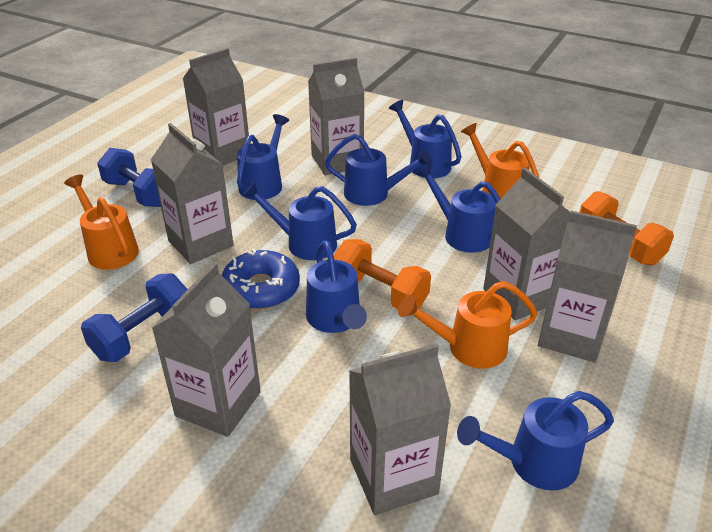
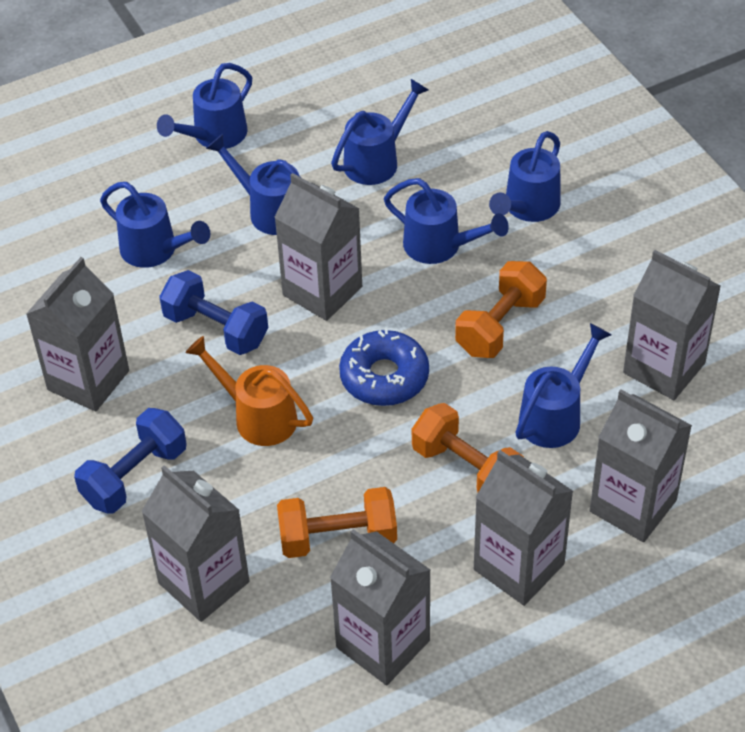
orange dumbbell: 2 -> 3
orange watering can: 3 -> 1

